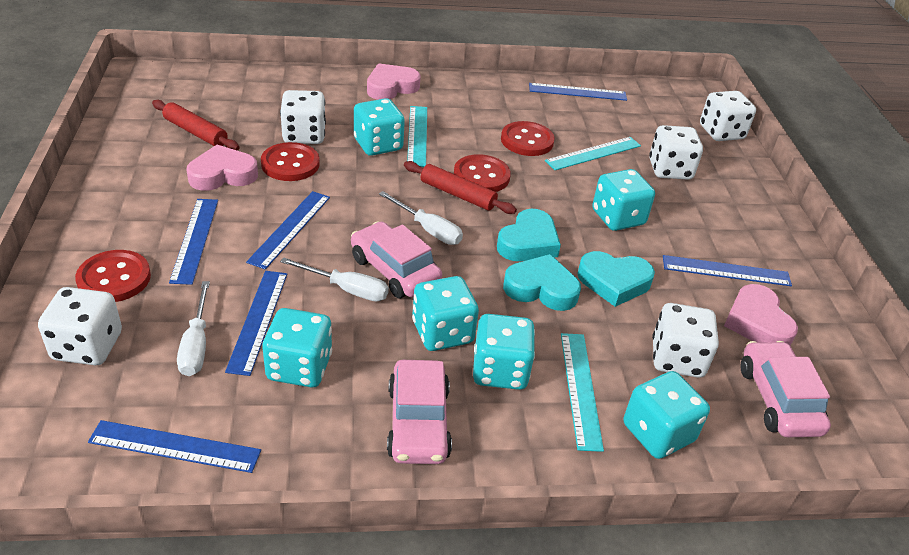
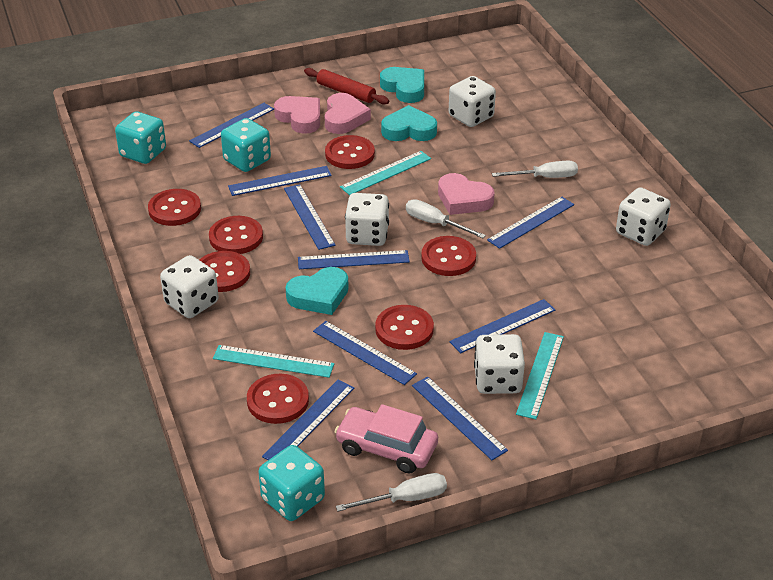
blue ruler: 6 -> 9
pink car: 3 -> 1
red button: 4 -> 7
red rolling pin: 2 -> 1
turquoise dice: 6 -> 3

